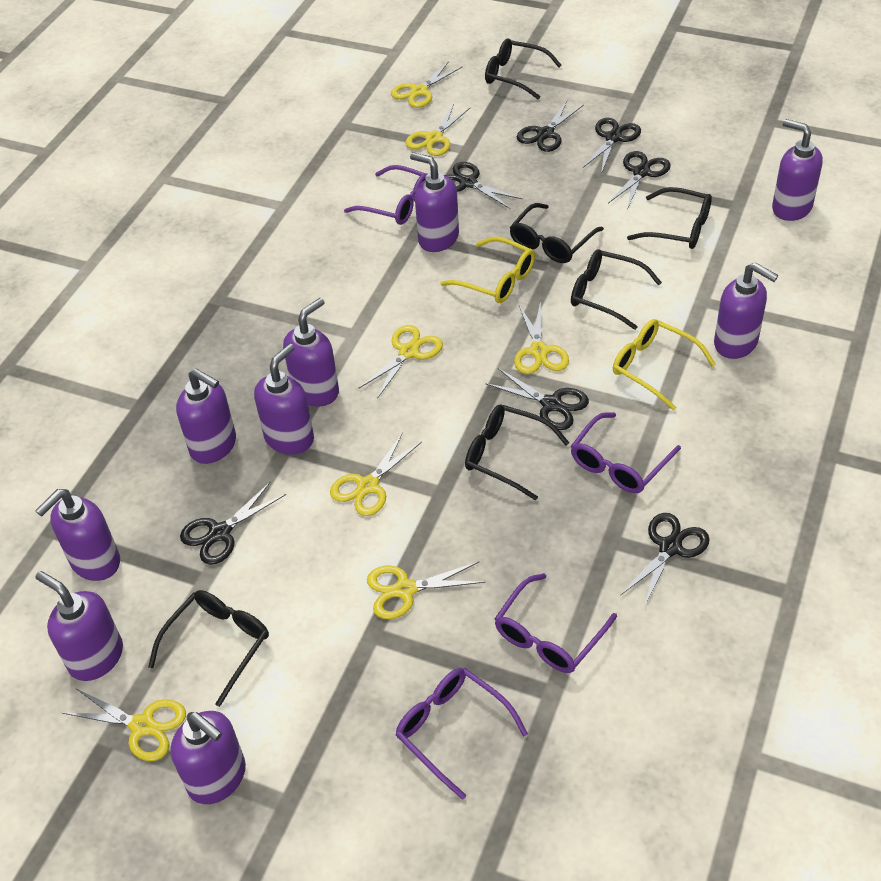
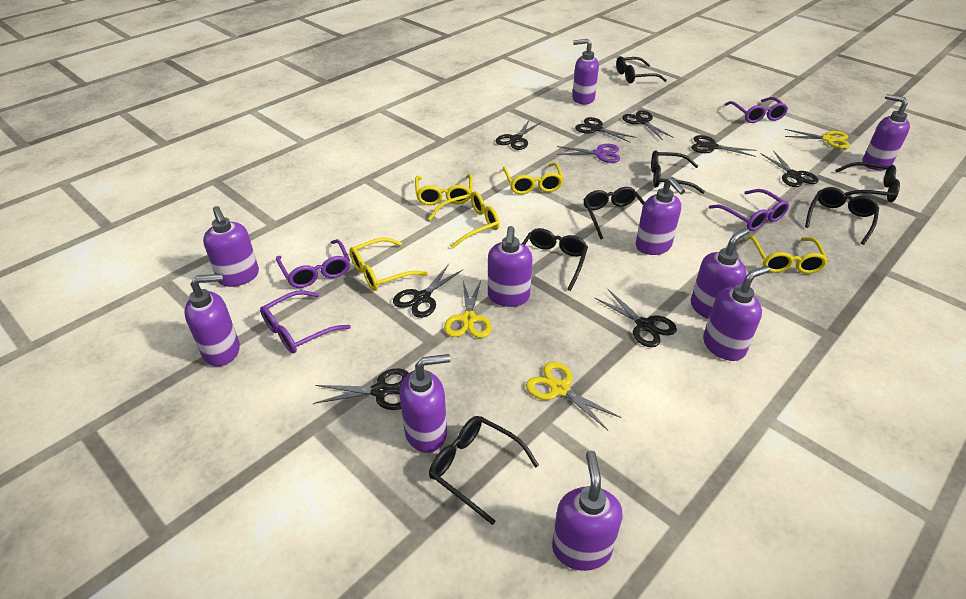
black glasses: 6 -> 7
black scissors: 7 -> 8
purple scissors: 0 -> 1
purple soap dispenser: 9 -> 10
yellow glasses: 2 -> 5
yellow scissors: 7 -> 3

